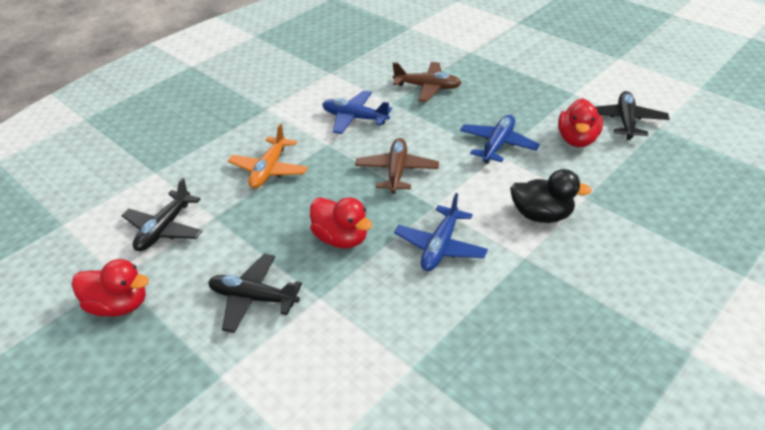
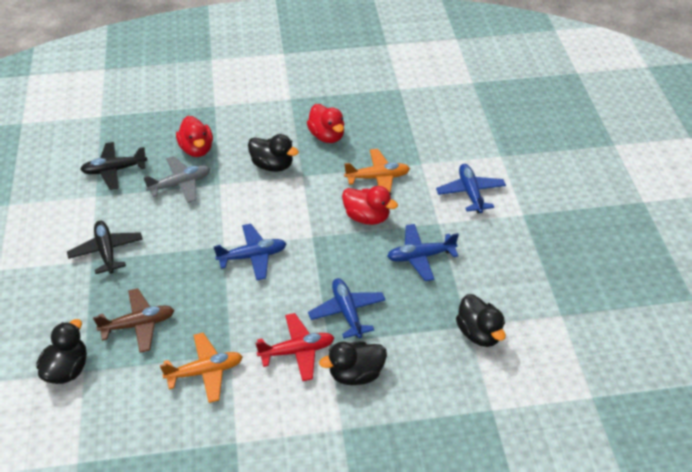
black duck: 1 -> 4
black plane: 3 -> 2
blue plane: 3 -> 4
brown plane: 2 -> 1
grey plane: 0 -> 1
orange plane: 1 -> 2
red plane: 0 -> 1

